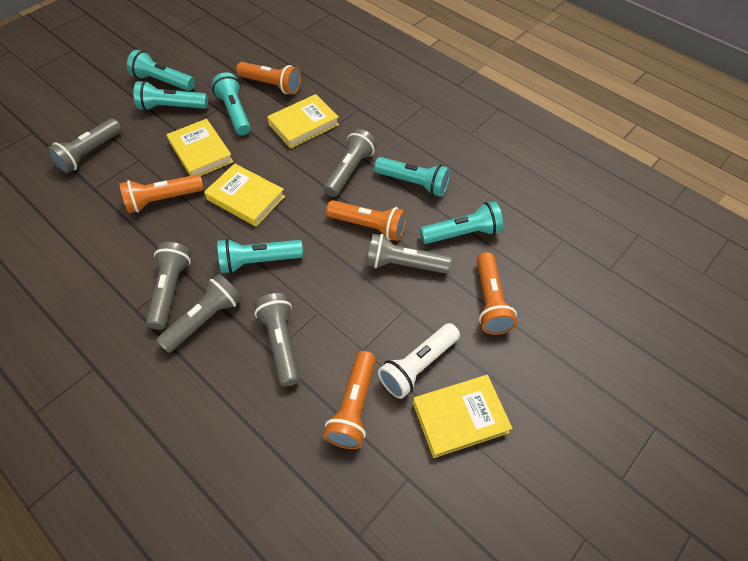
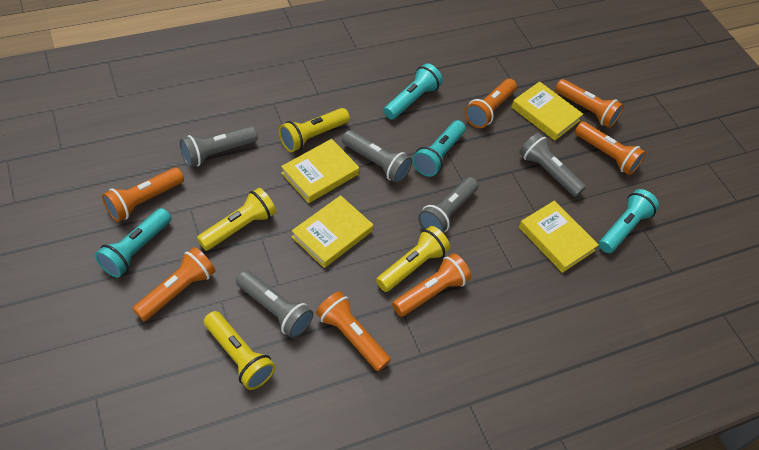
grey flashlight: 6 -> 5
orange flashlight: 5 -> 7
turquoise flashlight: 6 -> 4
white flashlight: 1 -> 0
yellow flashlight: 0 -> 4

